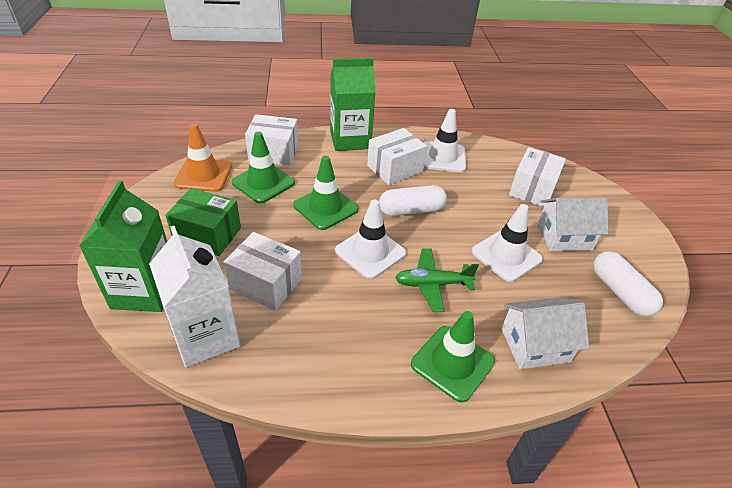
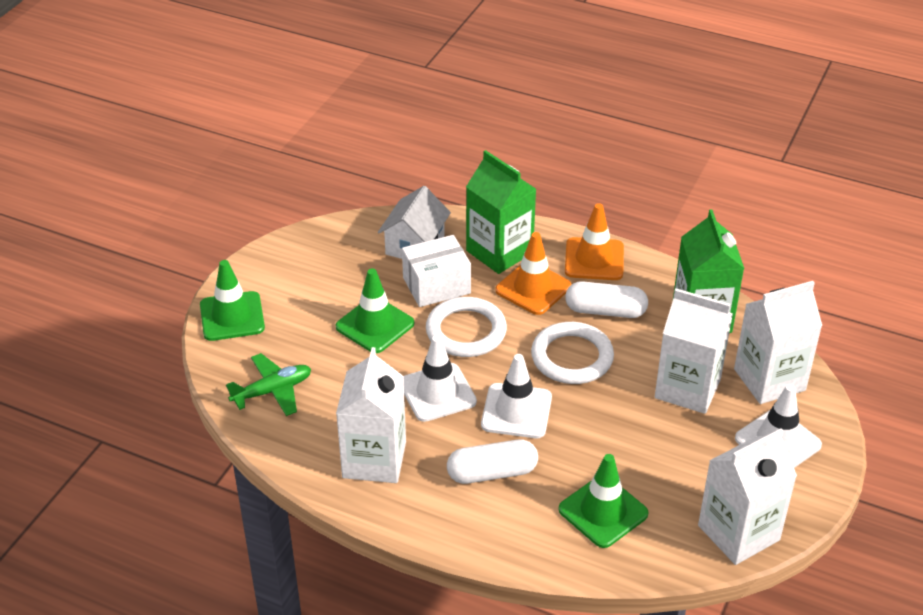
green box: 1 -> 0
orange traffic cone: 1 -> 2
white box: 4 -> 1
white carton: 1 -> 4
white house: 2 -> 1
white ring: 0 -> 2

